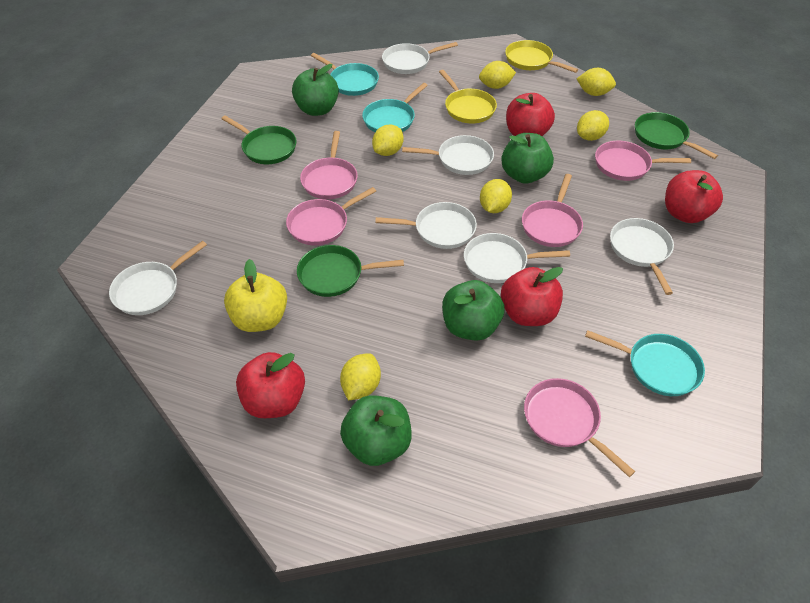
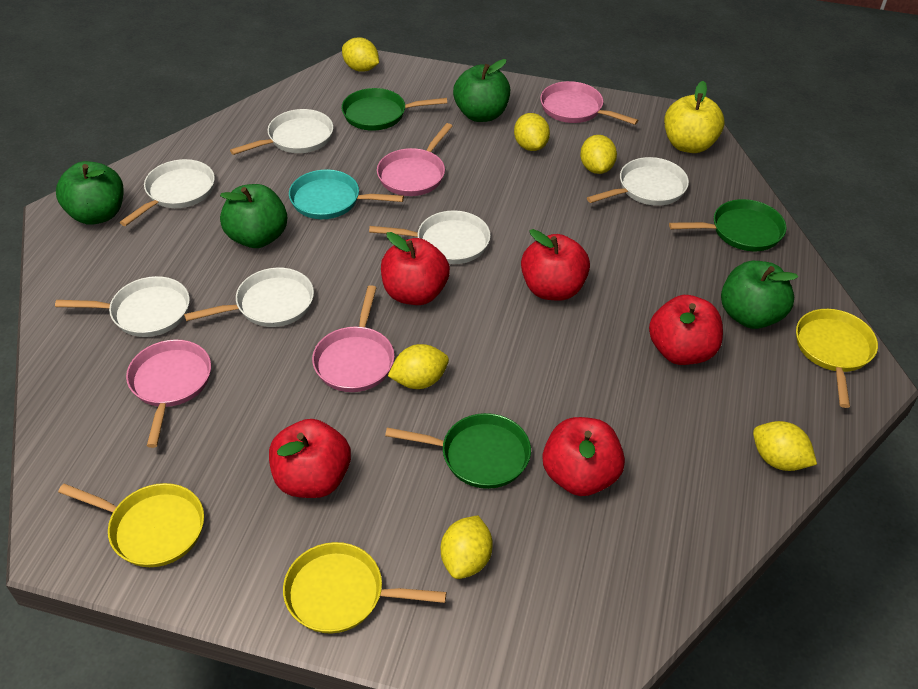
pink pan: 5 -> 4
red apple: 4 -> 5
turquoise pan: 3 -> 1
yellow pan: 2 -> 3

